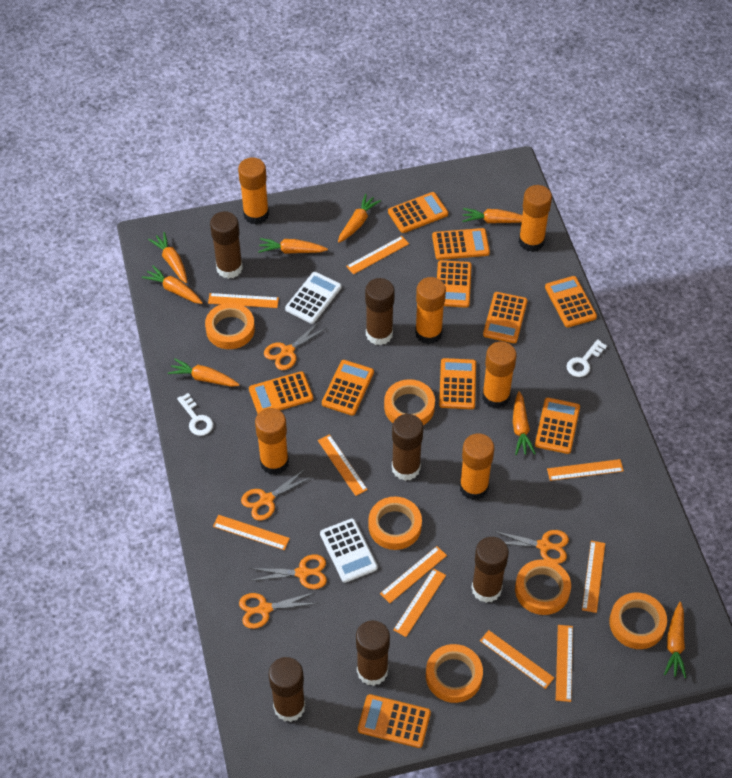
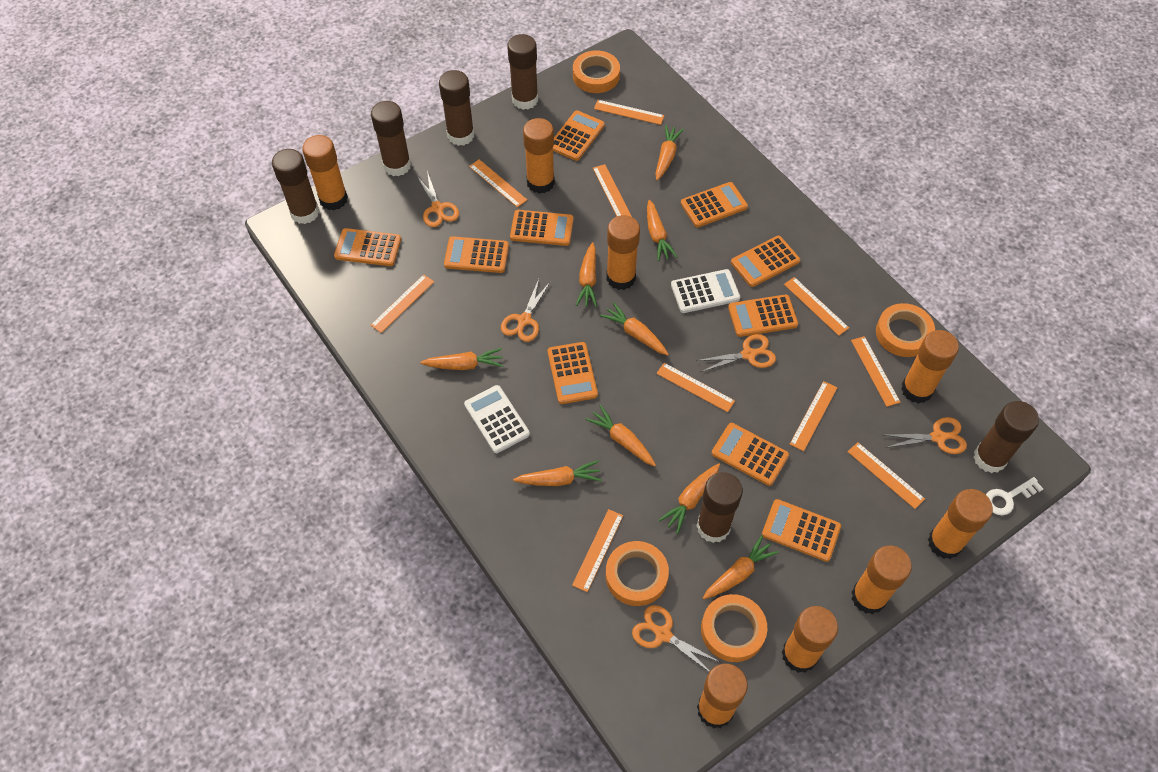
orange carrot: 8 -> 9
orange glue stick: 6 -> 8
orange tape: 6 -> 4
white key: 2 -> 1

